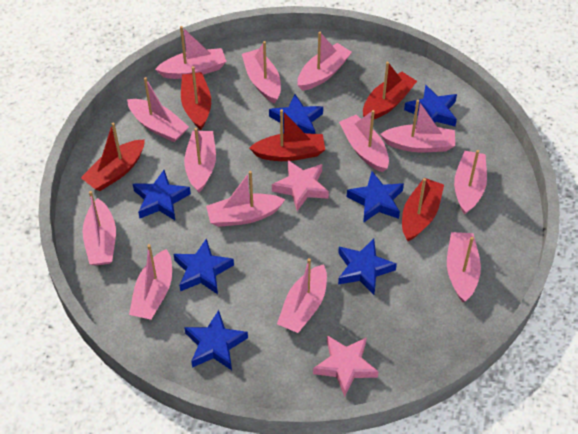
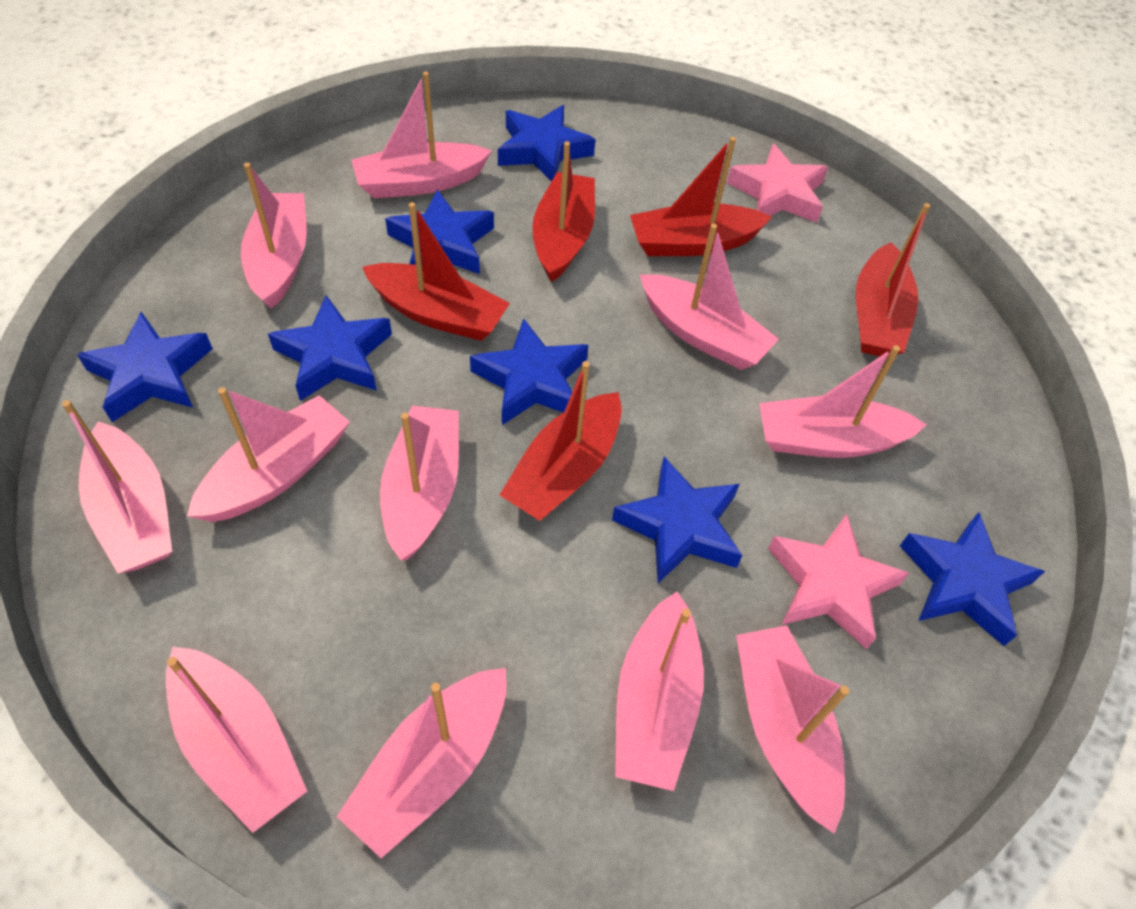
pink boat: 13 -> 11

